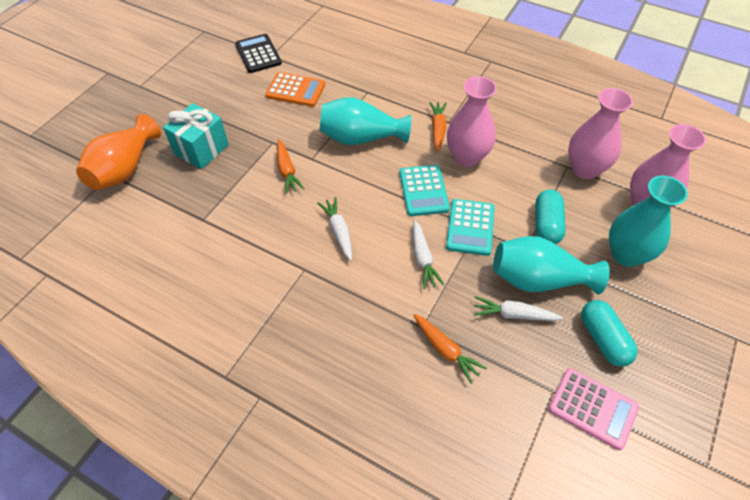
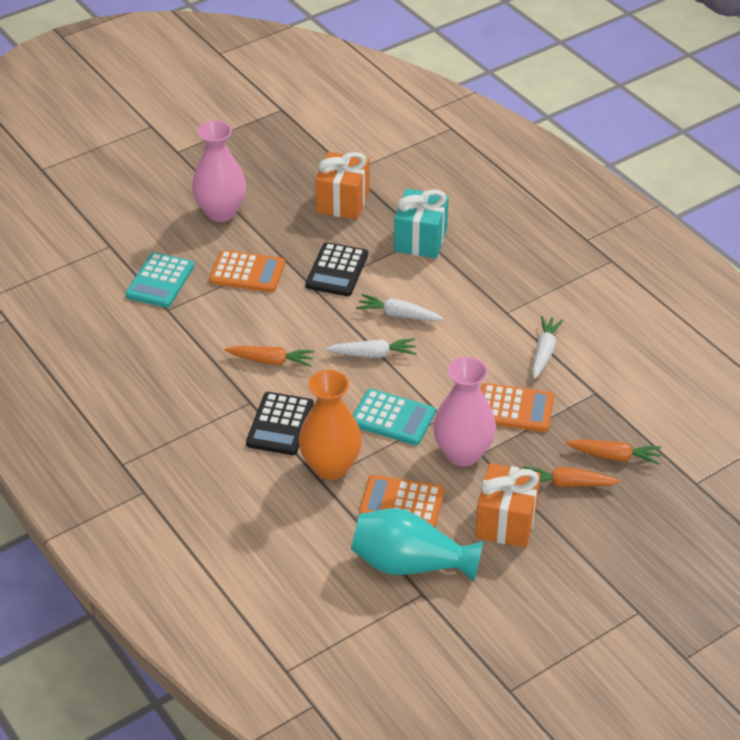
black calculator: 1 -> 2
orange calculator: 1 -> 3
orange gift: 0 -> 2
pink calculator: 1 -> 0
pink vase: 3 -> 2
turquoise capsule: 2 -> 0
turquoise vase: 3 -> 1

